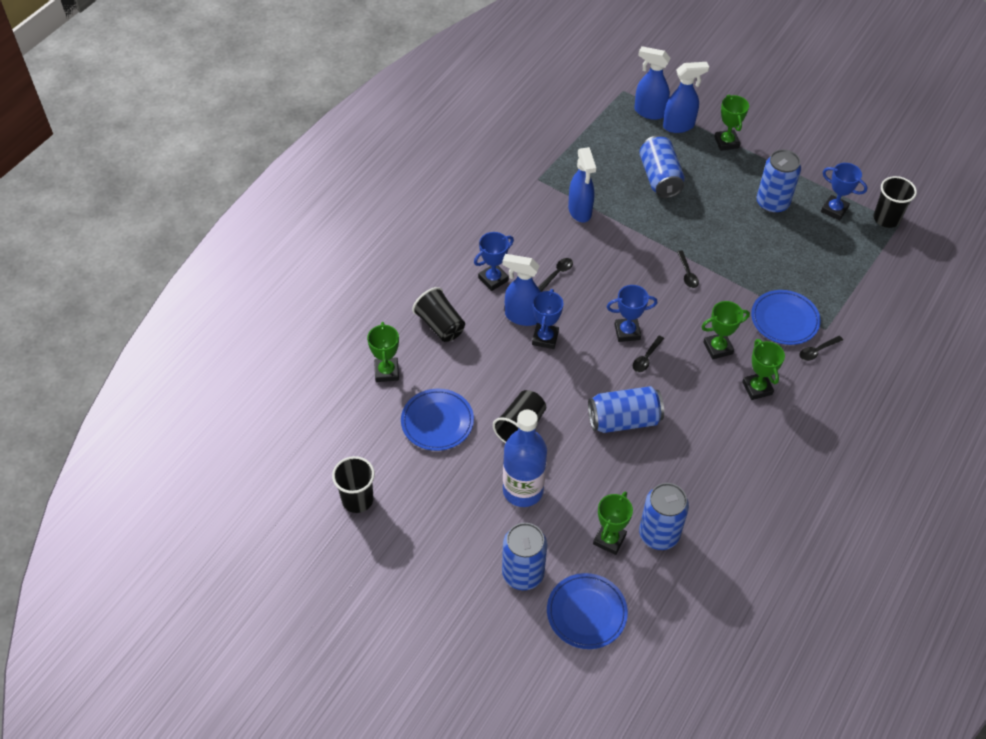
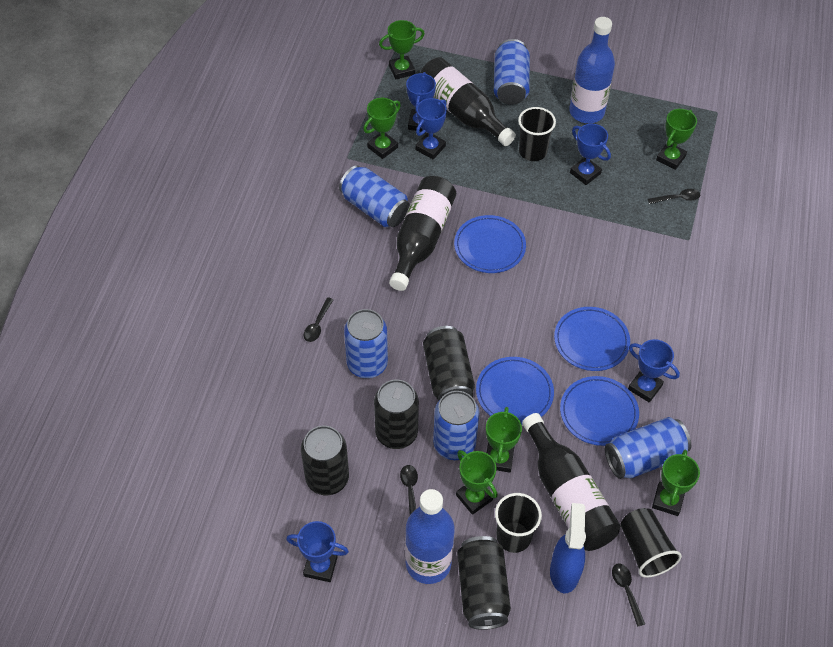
black bottle: 0 -> 3
black can: 0 -> 4
black cup: 4 -> 3
blue bottle: 1 -> 2
blue plate: 3 -> 4
blue spray bottle: 4 -> 1
blue trophy: 4 -> 5
green trophy: 5 -> 6

